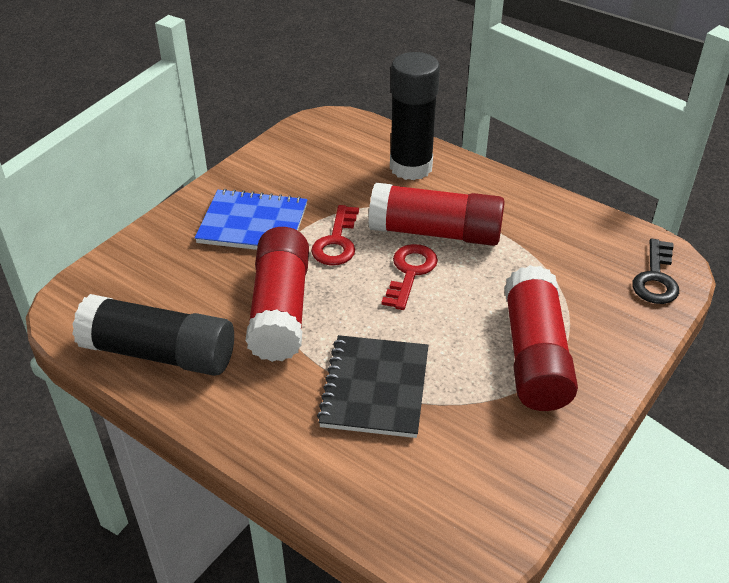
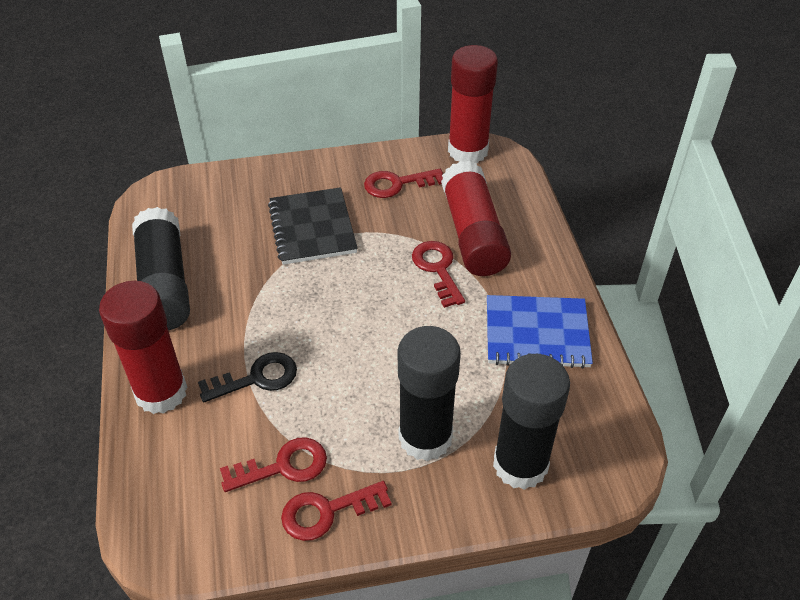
black glue stick: 2 -> 3
red key: 2 -> 4

